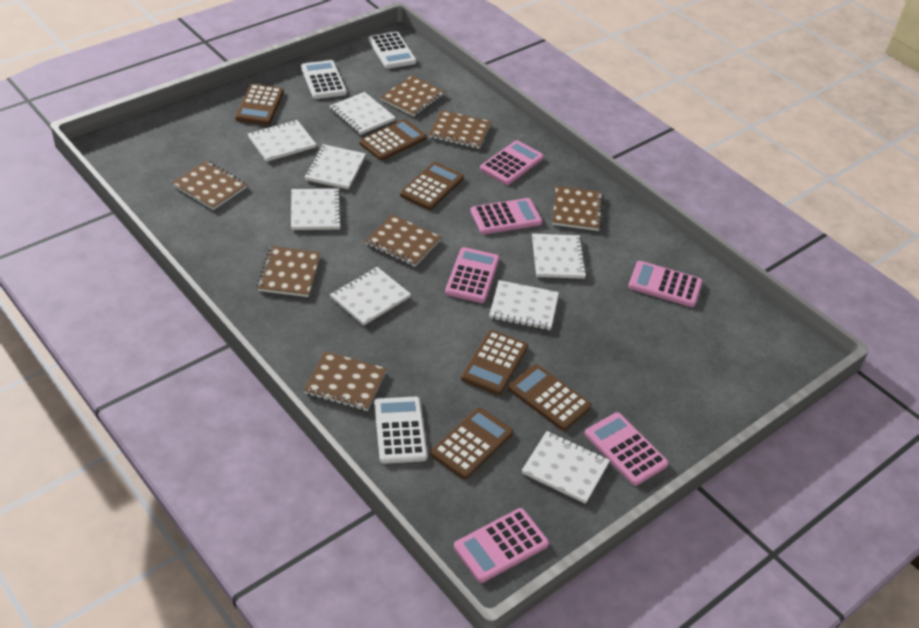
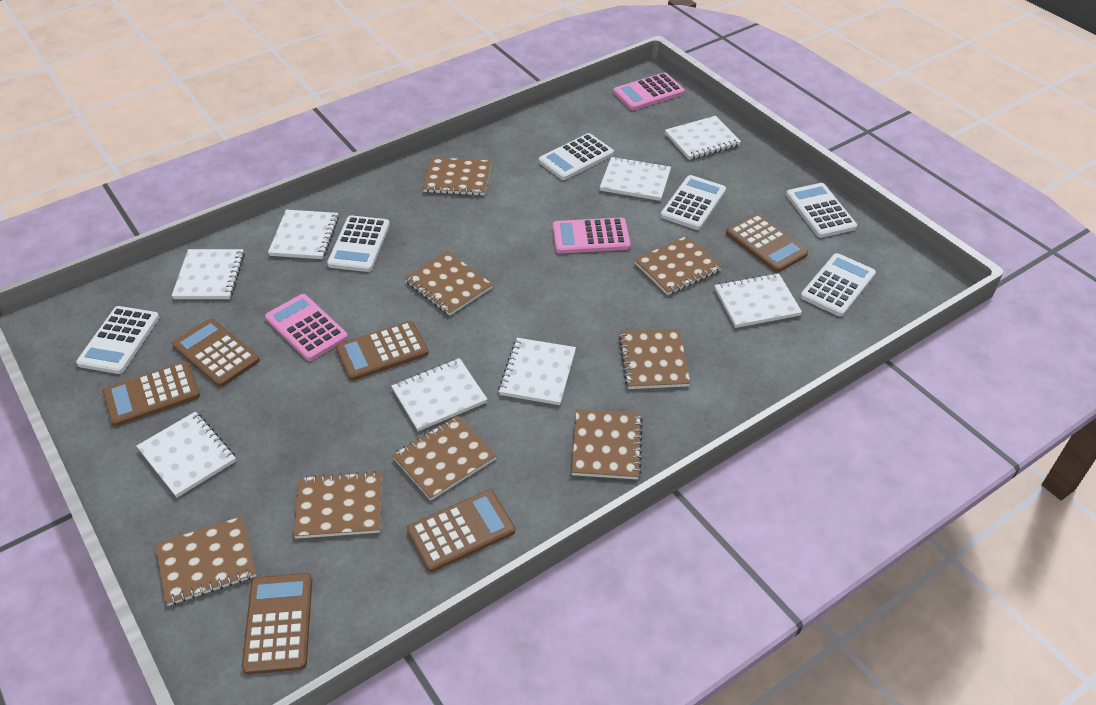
brown notebook: 7 -> 8
pink calculator: 6 -> 3
white calculator: 3 -> 6

